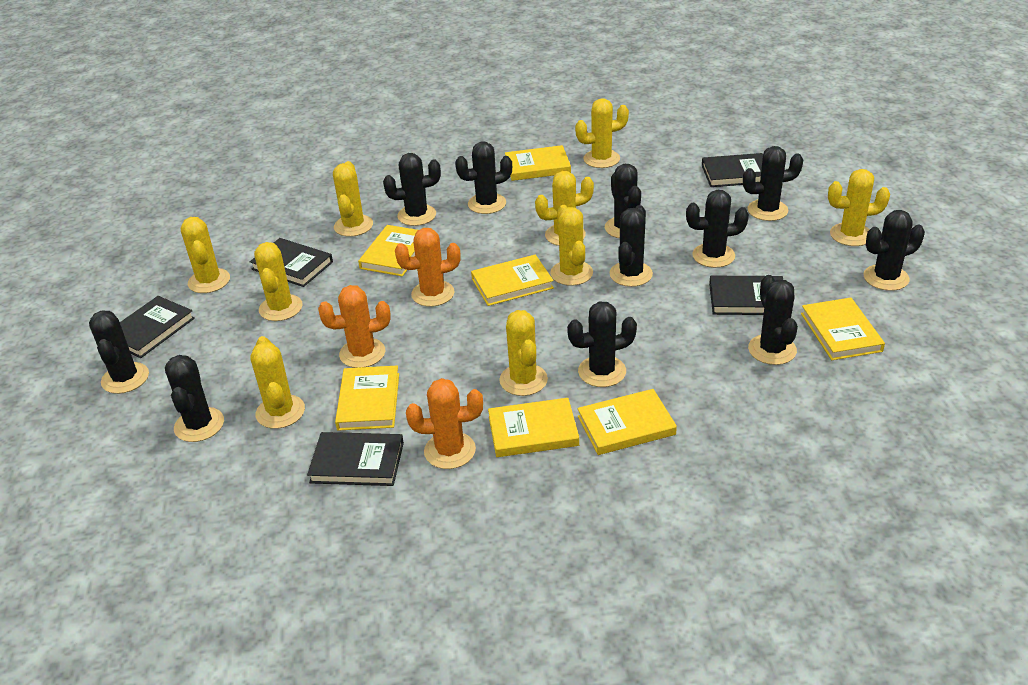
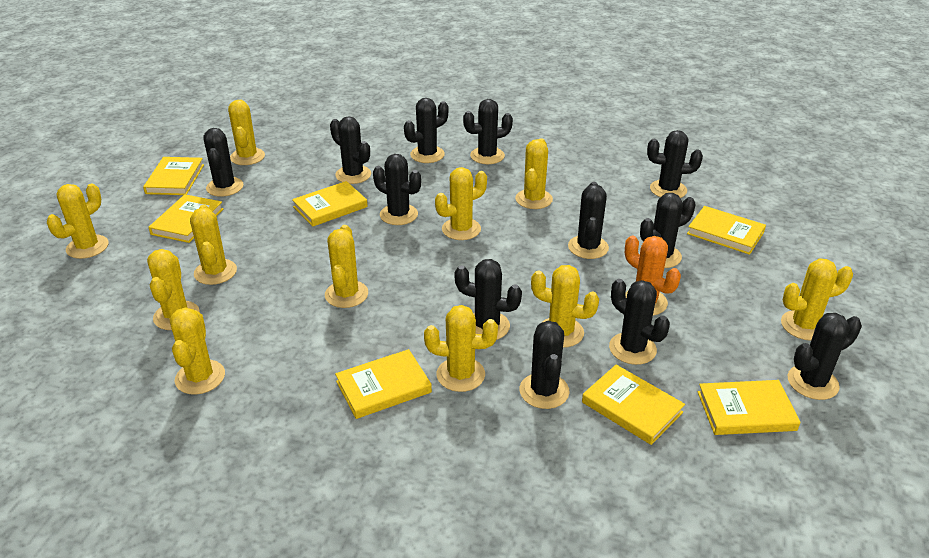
black book: 5 -> 0
black cactus: 11 -> 12
orange cactus: 3 -> 1
yellow cactus: 9 -> 11

